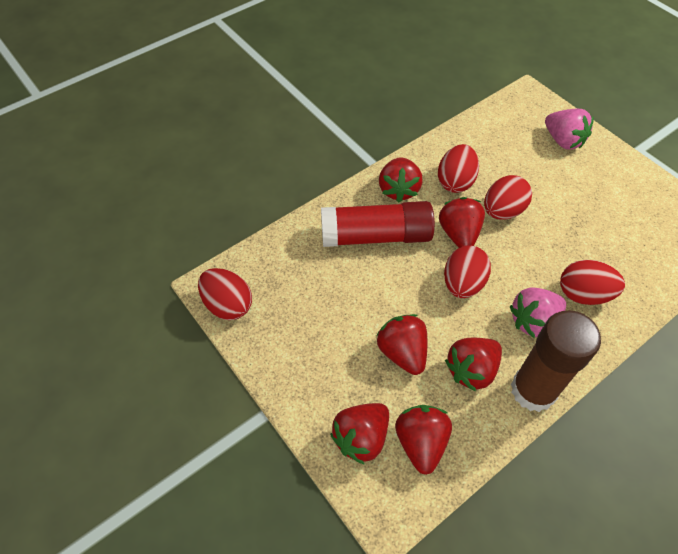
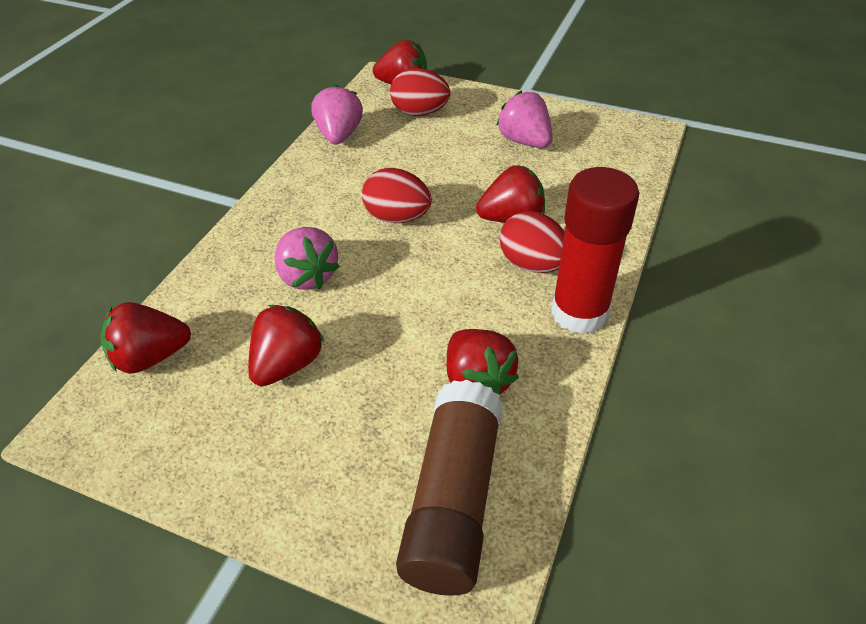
pink strawberry: 2 -> 3
red egg: 5 -> 3
red strawberry: 6 -> 5

